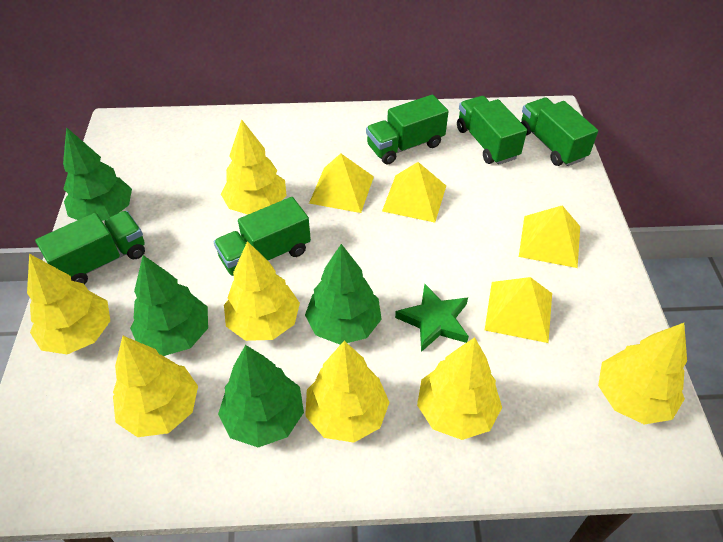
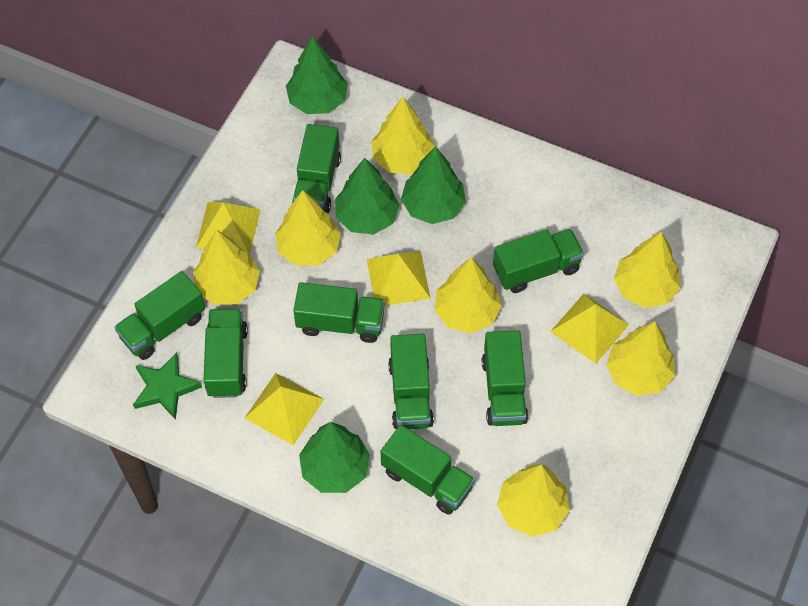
green truck: 5 -> 8

